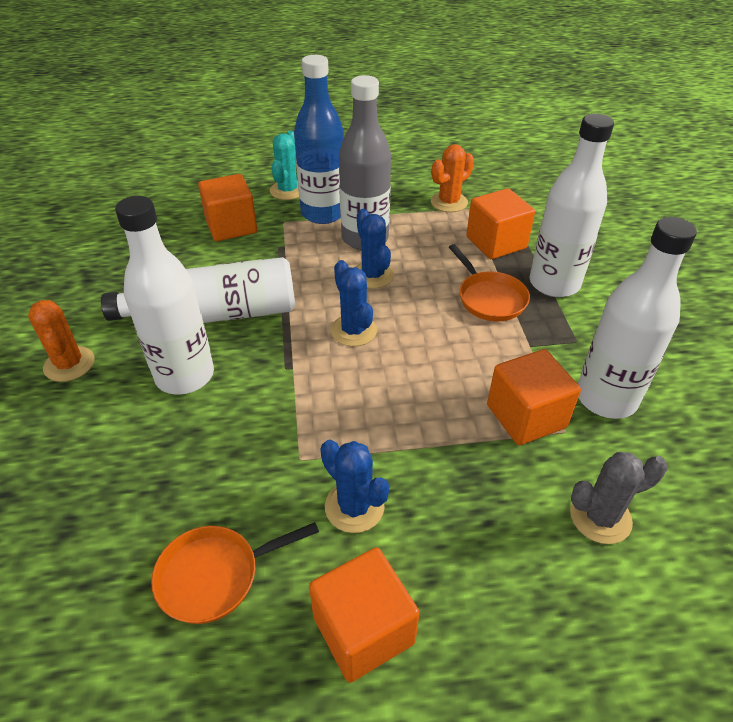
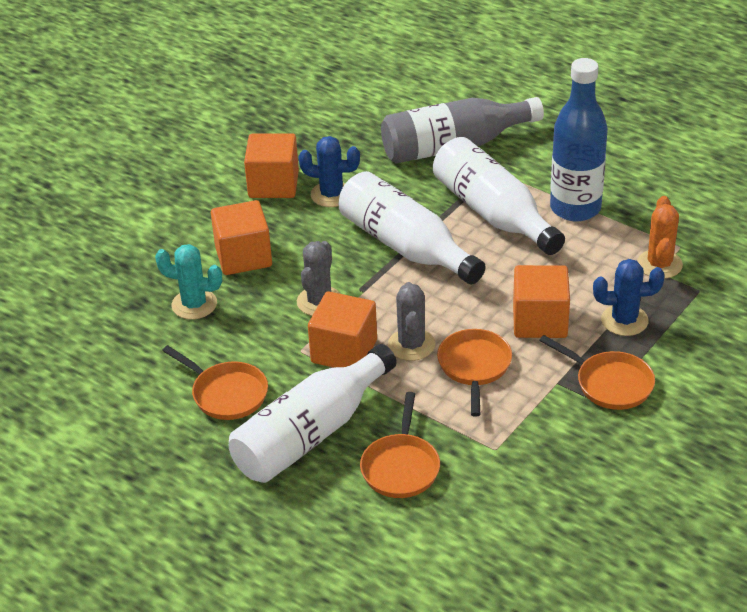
blue cactus: 3 -> 2
grey cactus: 1 -> 2
orange cactus: 2 -> 1
orange pan: 2 -> 4
white bottle: 4 -> 3

